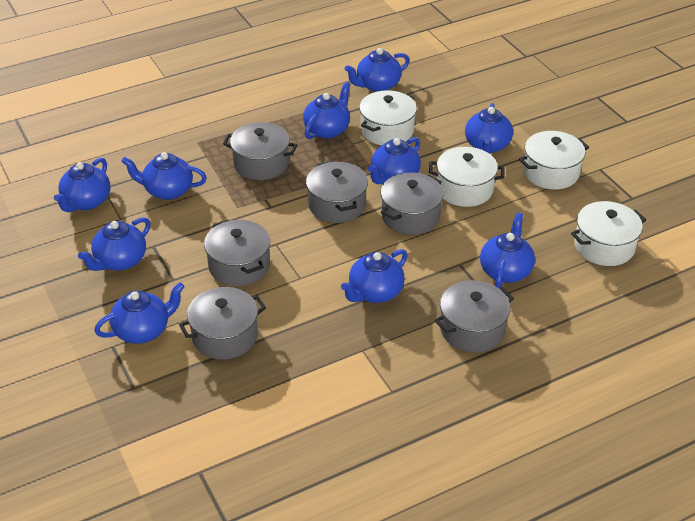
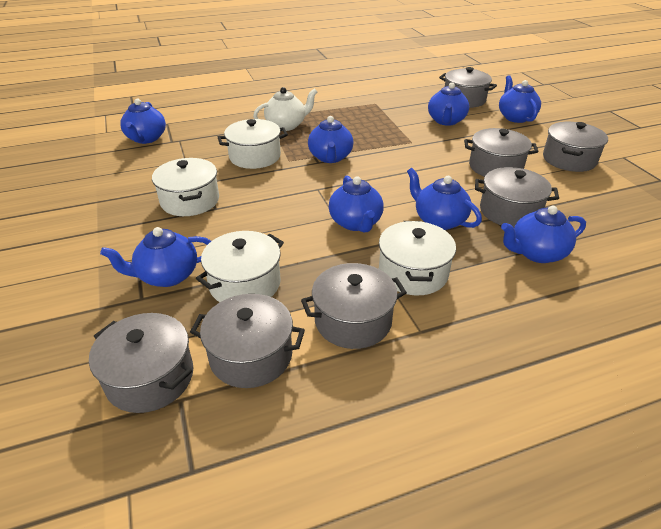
blue teapot: 10 -> 8
grey pot: 6 -> 7
white teapot: 0 -> 1

